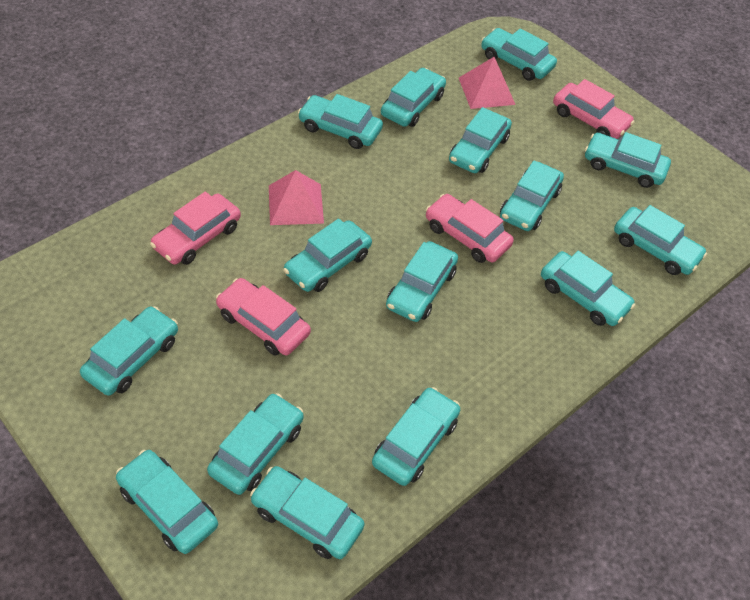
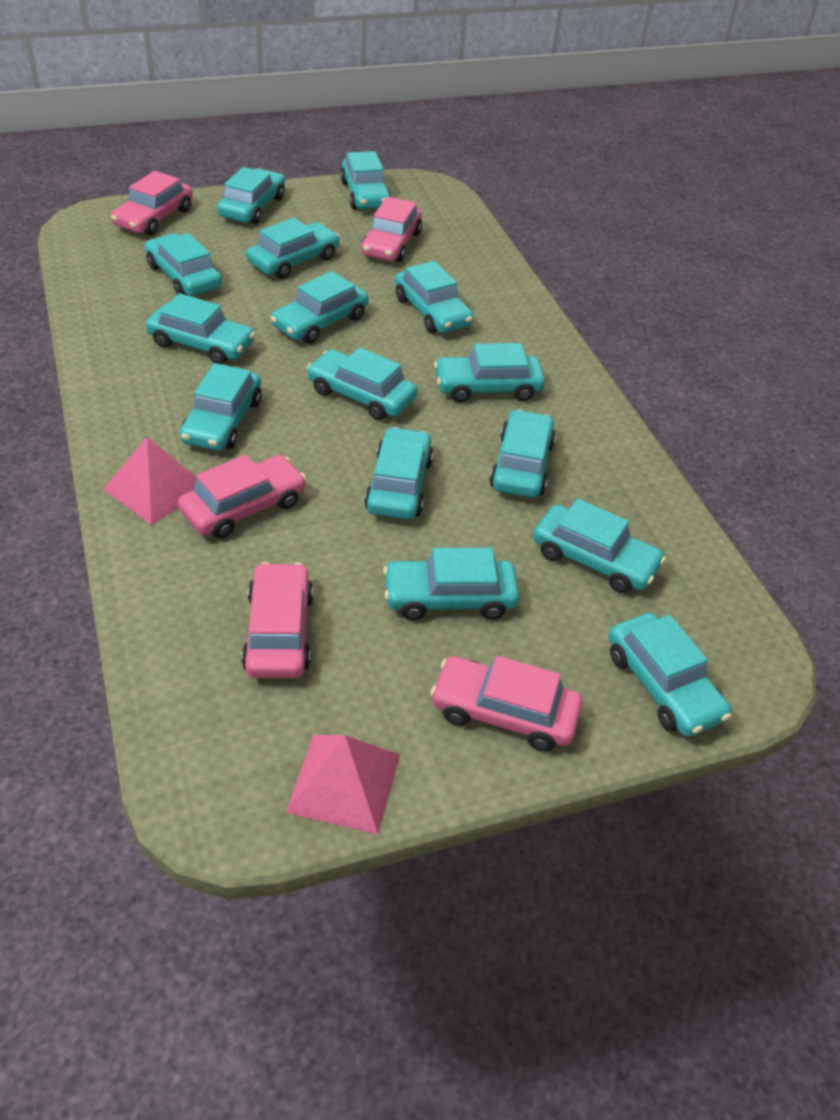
pink car: 4 -> 5

